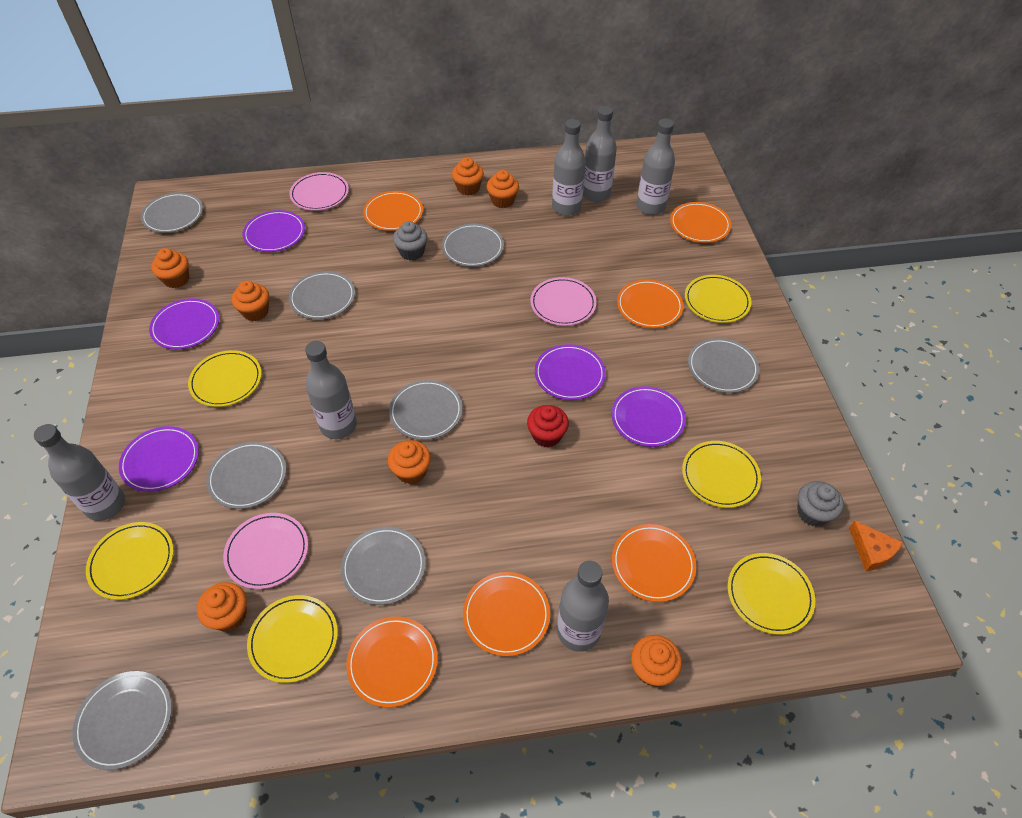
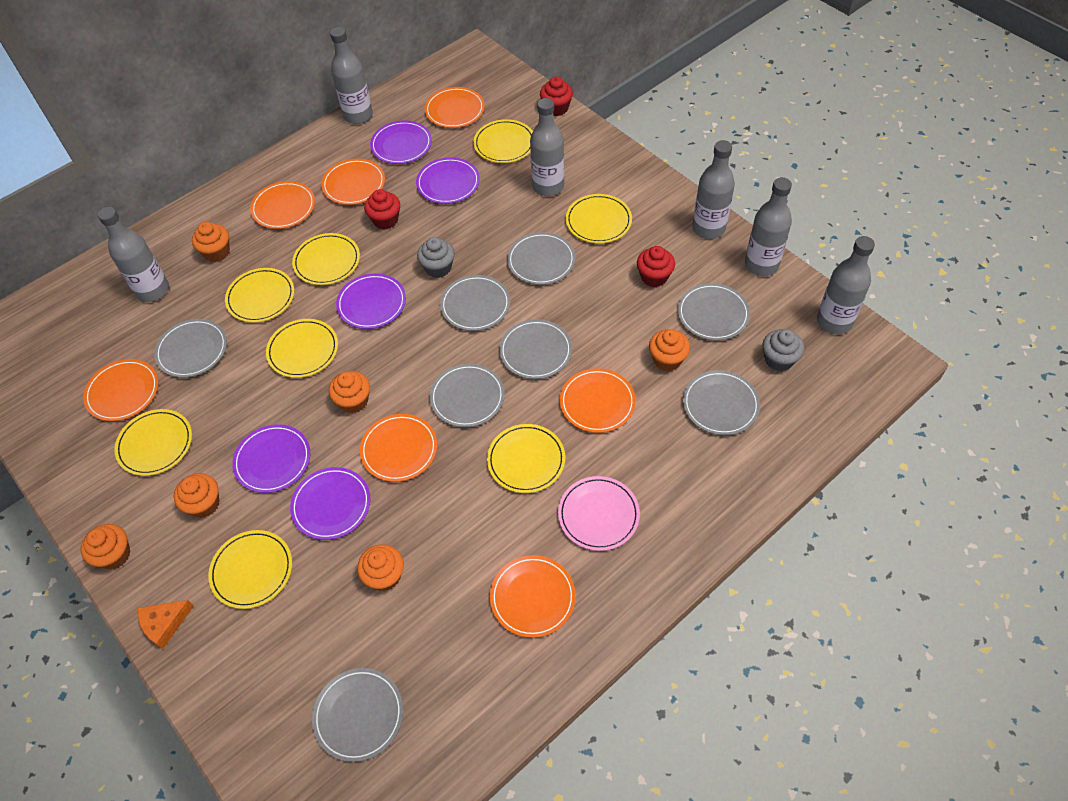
orange cupcake: 7 -> 6
orange plate: 6 -> 7
pink plate: 3 -> 1
red cupcake: 1 -> 3
yellow plate: 6 -> 8

